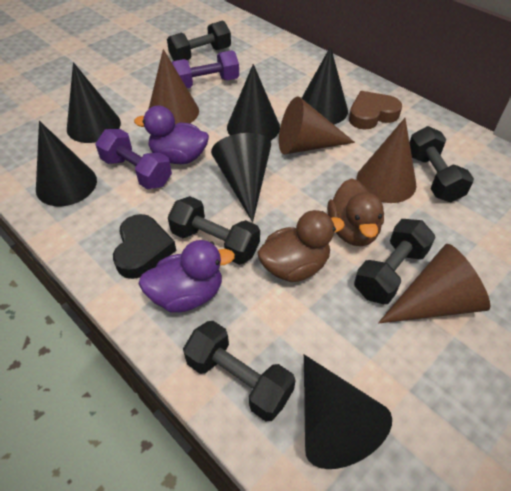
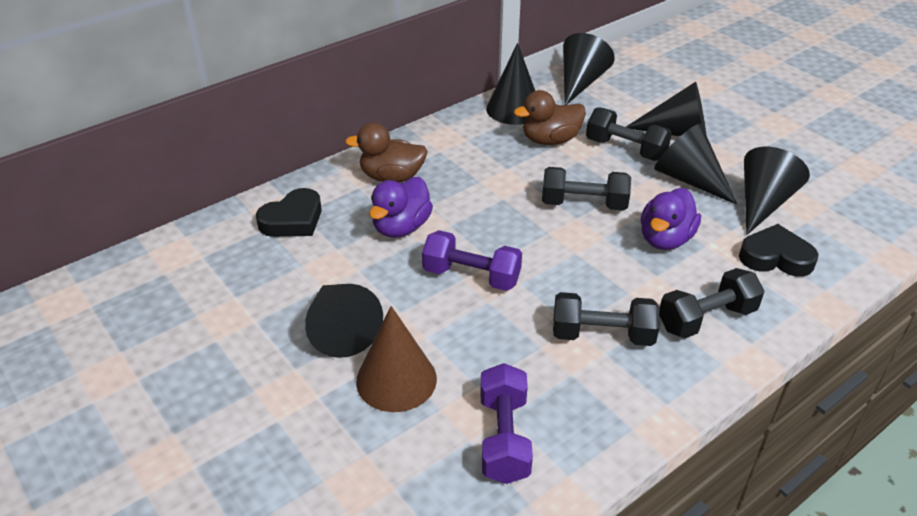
black dumbbell: 5 -> 4
black heart: 1 -> 2
brown cone: 4 -> 1
brown heart: 1 -> 0

